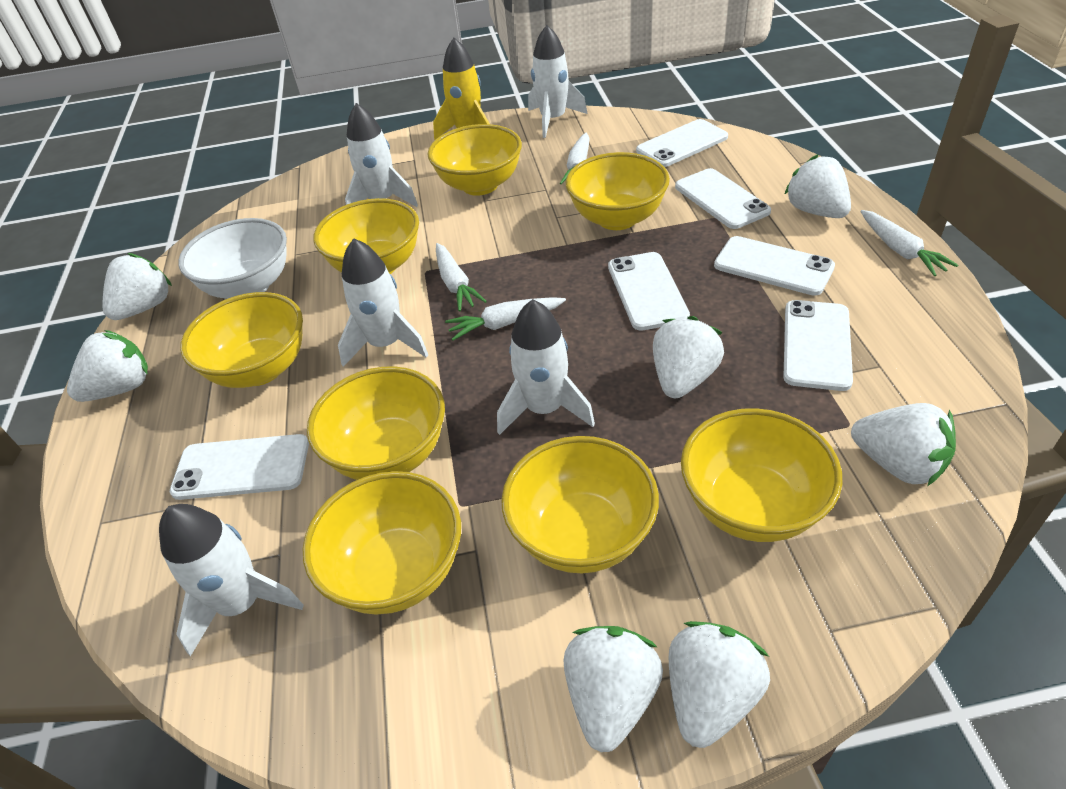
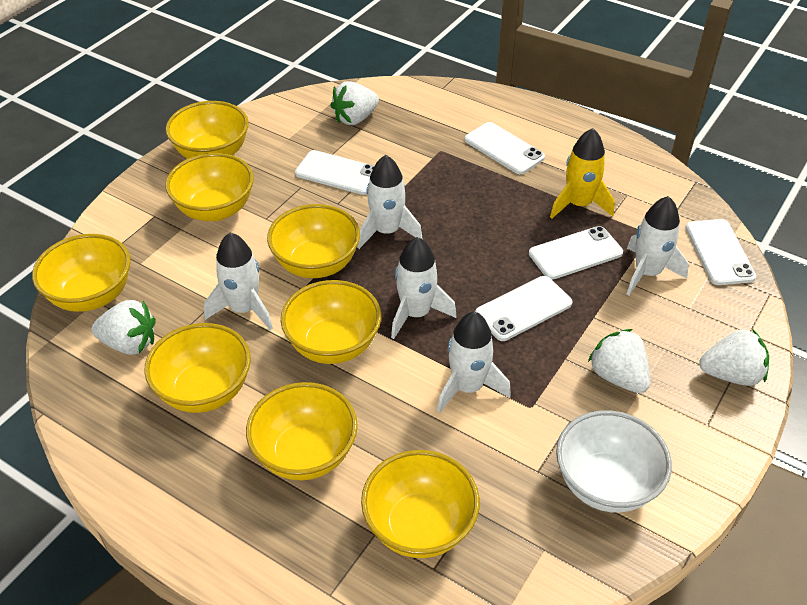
white carrot: 4 -> 0
white phone: 6 -> 5
white strawberry: 7 -> 4

